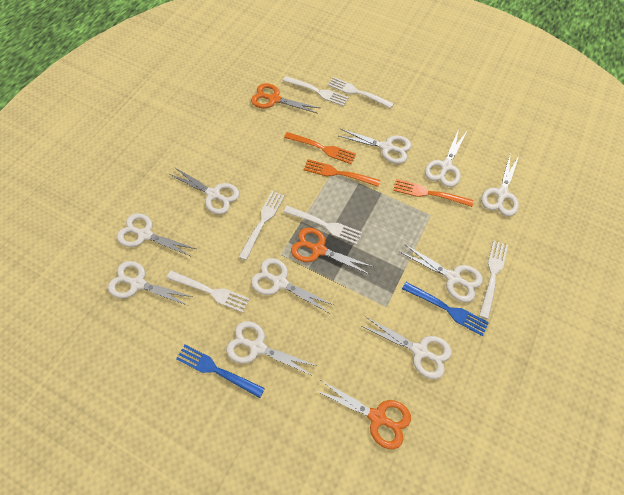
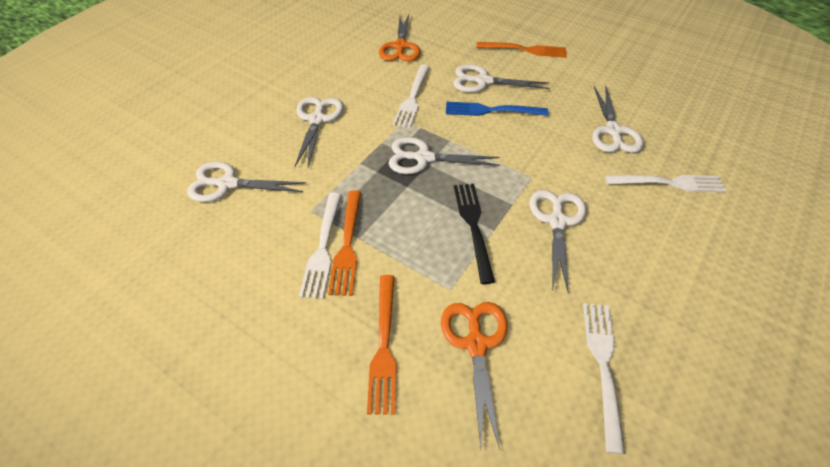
black fork: 0 -> 1
blue fork: 2 -> 1
orange scissors: 3 -> 2
white fork: 6 -> 4
white scissors: 10 -> 6

